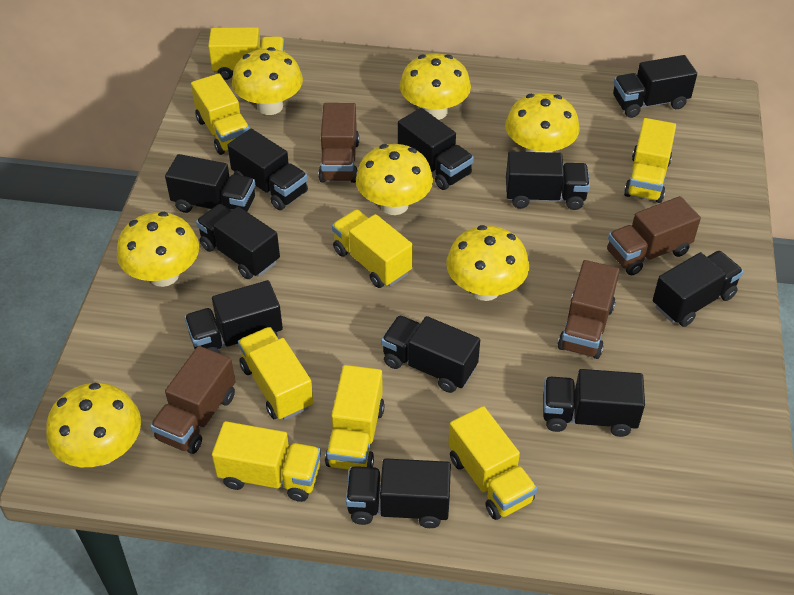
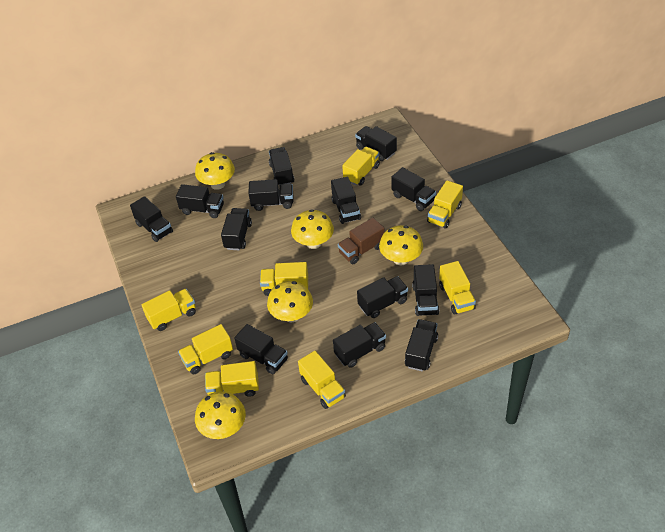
black truck: 11 -> 13
brown truck: 4 -> 1
yellow mushroom: 7 -> 5

